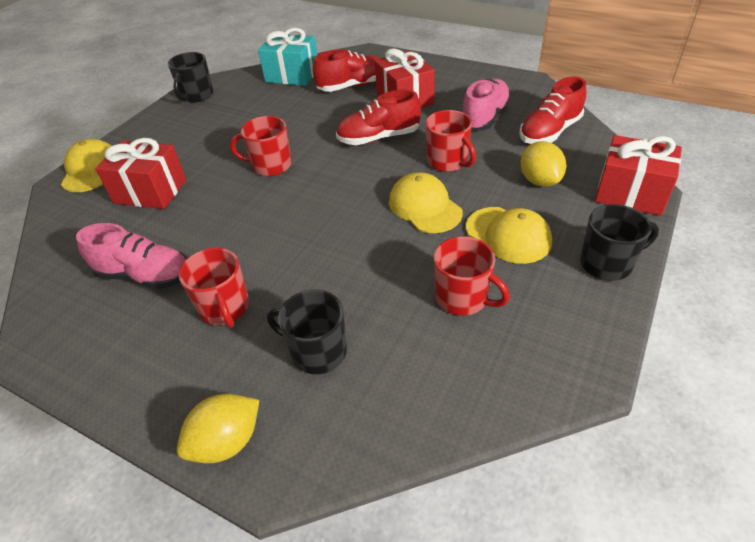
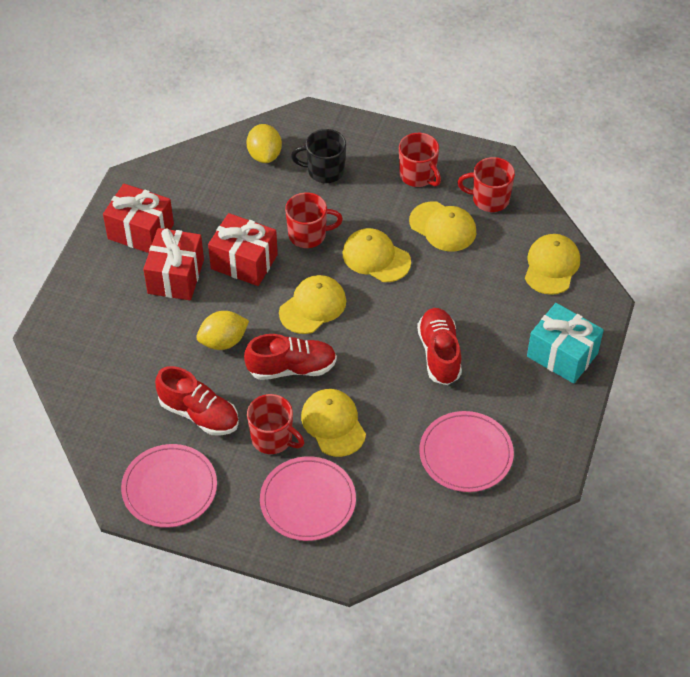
black mug: 3 -> 1
pink plate: 0 -> 3
pink shoe: 2 -> 0
yellow cap: 3 -> 5

